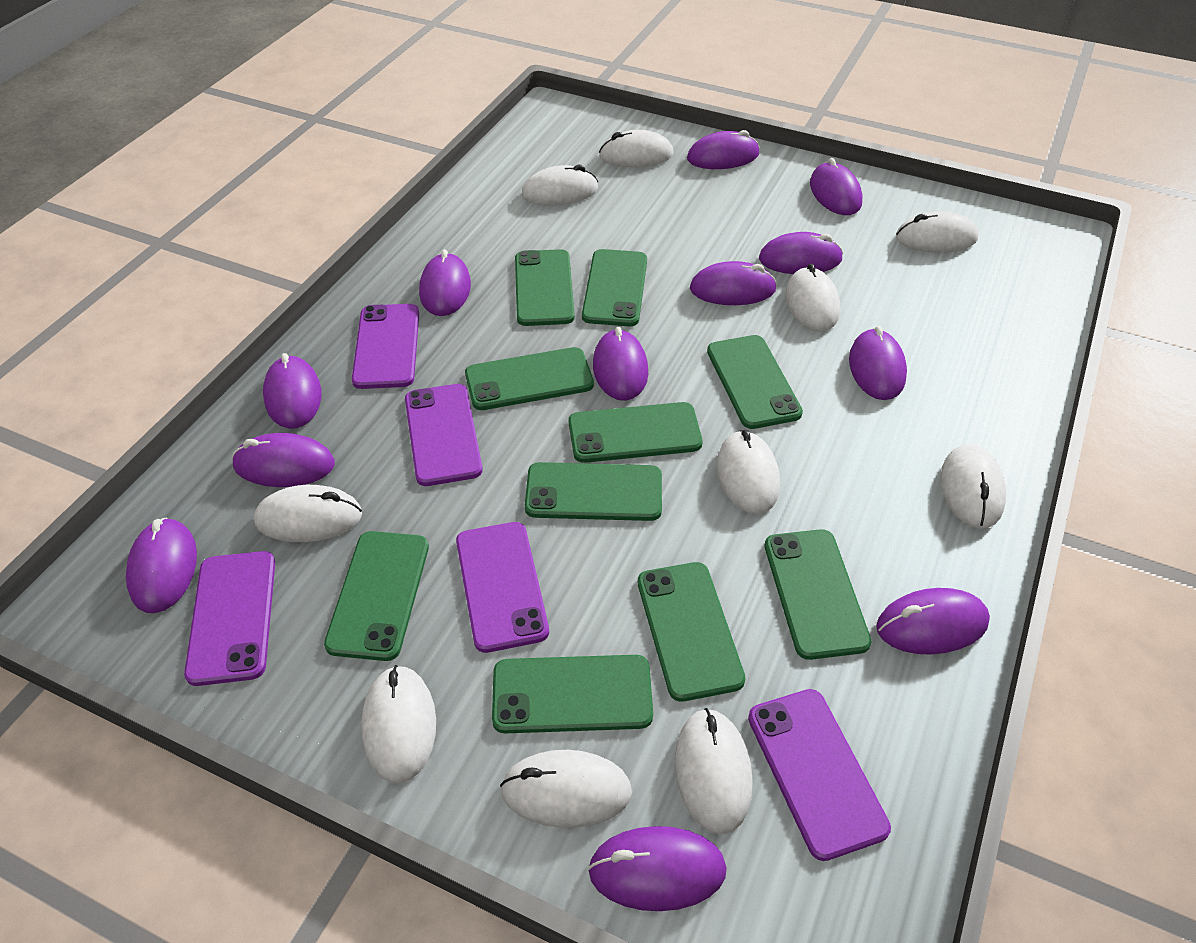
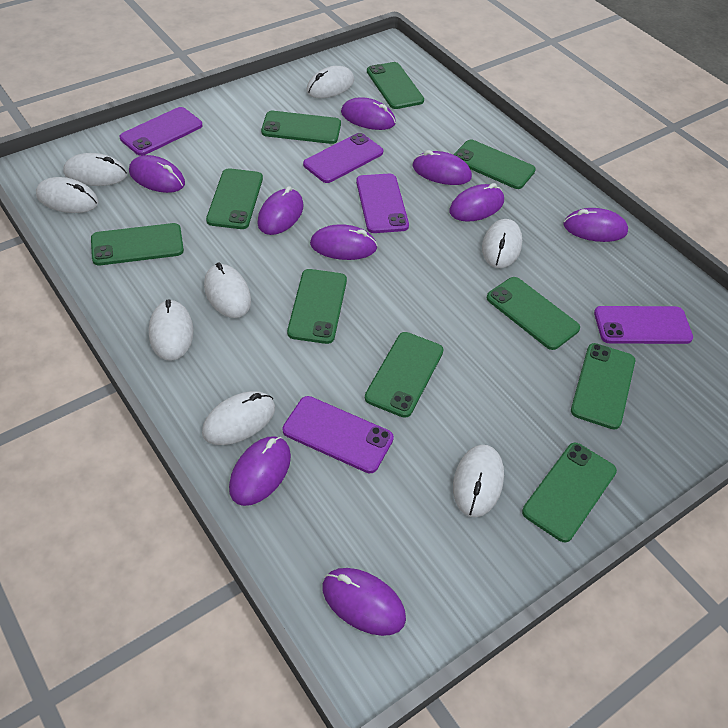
purple mouse: 12 -> 9
white mouse: 10 -> 8

